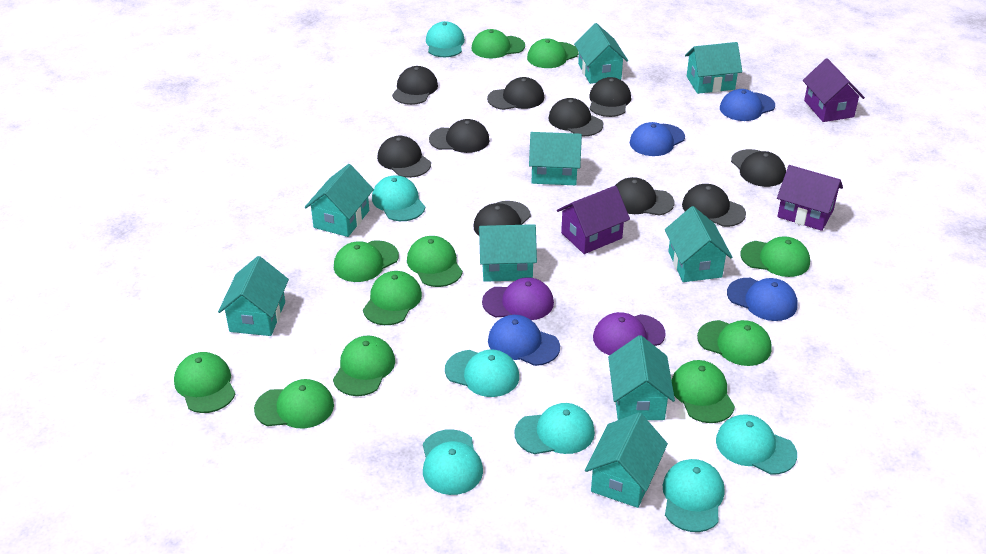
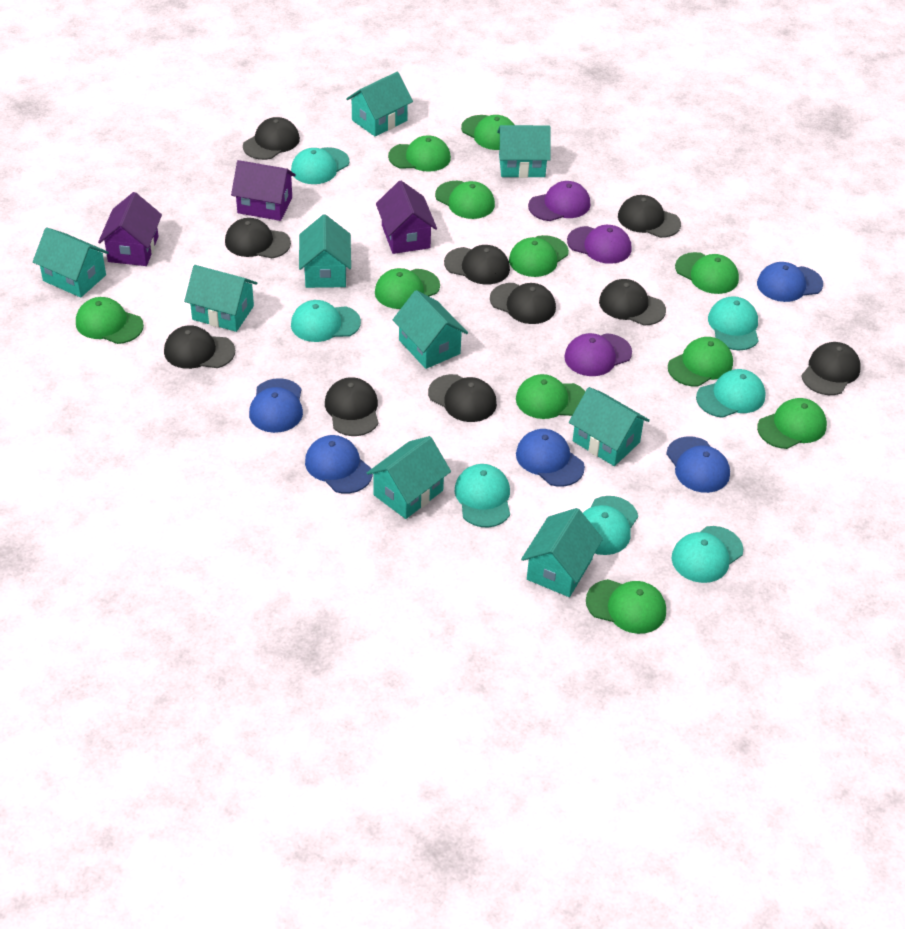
blue cap: 4 -> 5
purple cap: 2 -> 3

